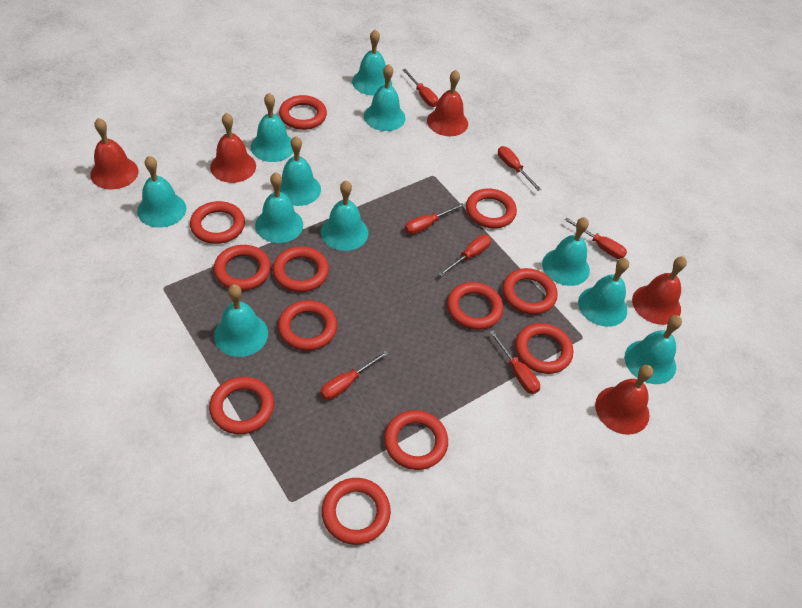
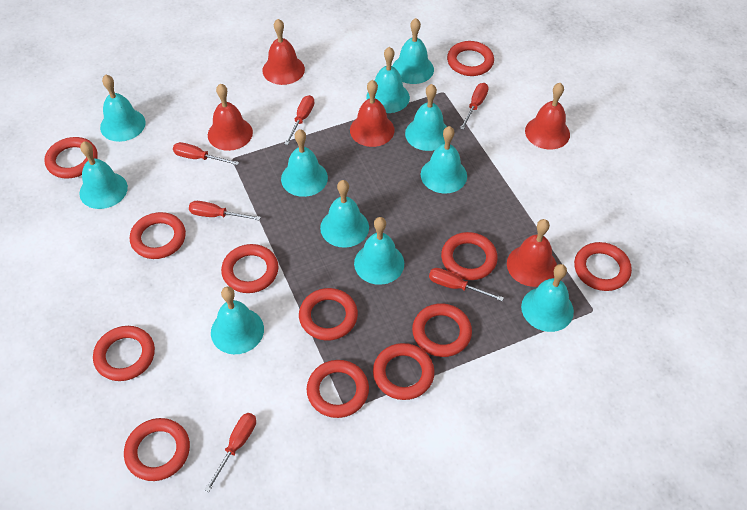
red screwdriver: 7 -> 6

